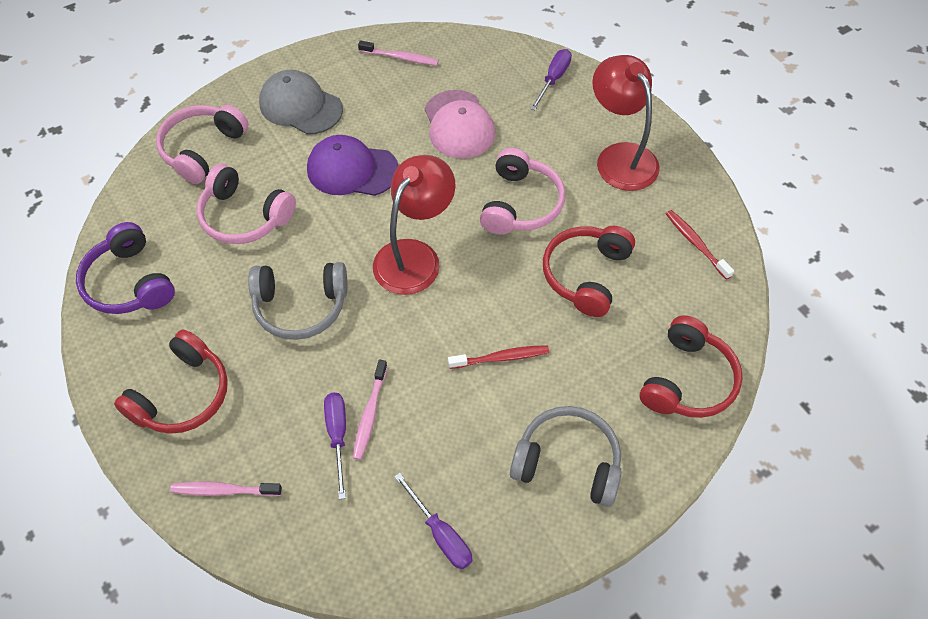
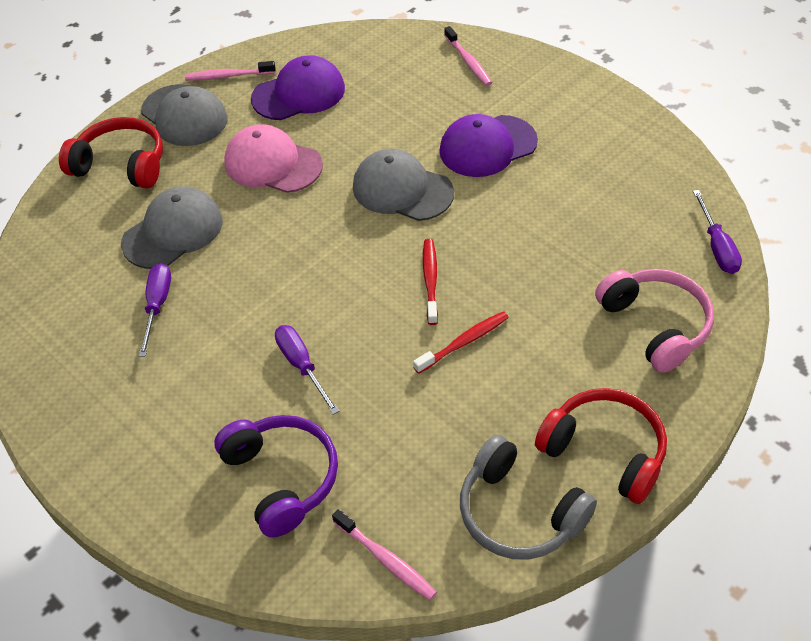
grey cap: 1 -> 3
grey headphones: 2 -> 1
pink headphones: 3 -> 1
purple cap: 1 -> 2
red headphones: 3 -> 2
red lamp: 2 -> 0

